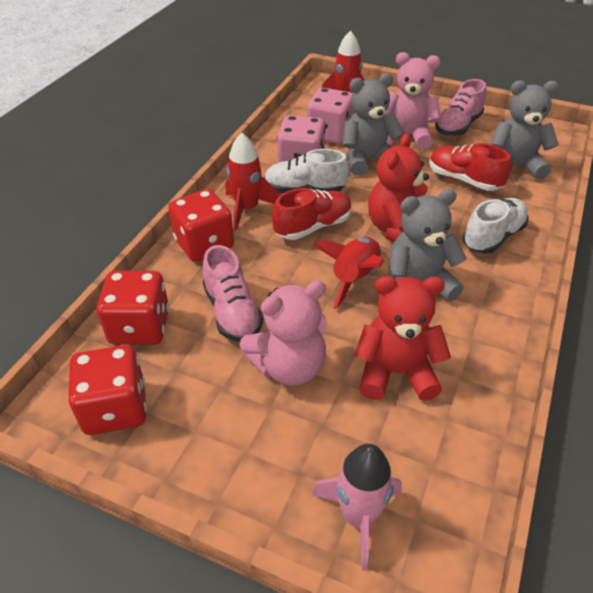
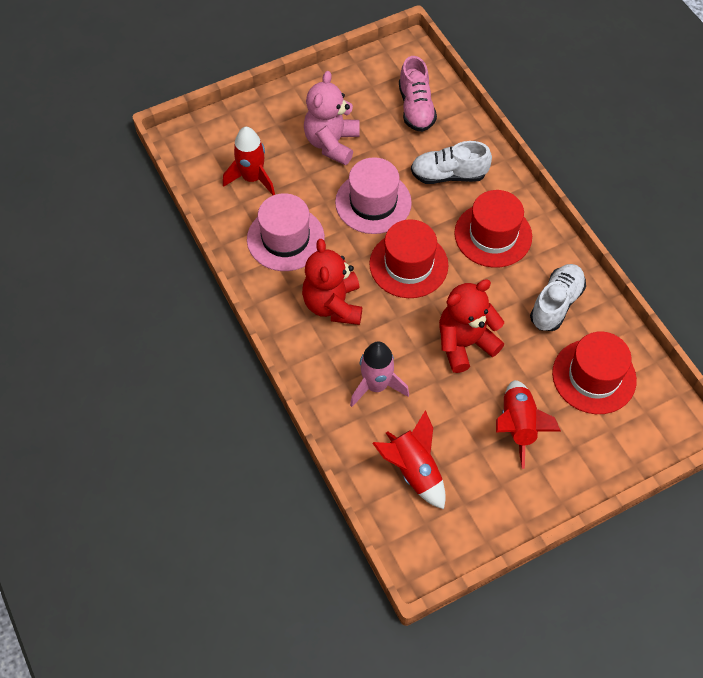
grey teddy bear: 3 -> 0
pink dice: 2 -> 0
pink hat: 0 -> 2
pink shoe: 2 -> 1
pink teddy bear: 2 -> 1
red dice: 3 -> 0
red hat: 0 -> 3
red shoe: 2 -> 0

